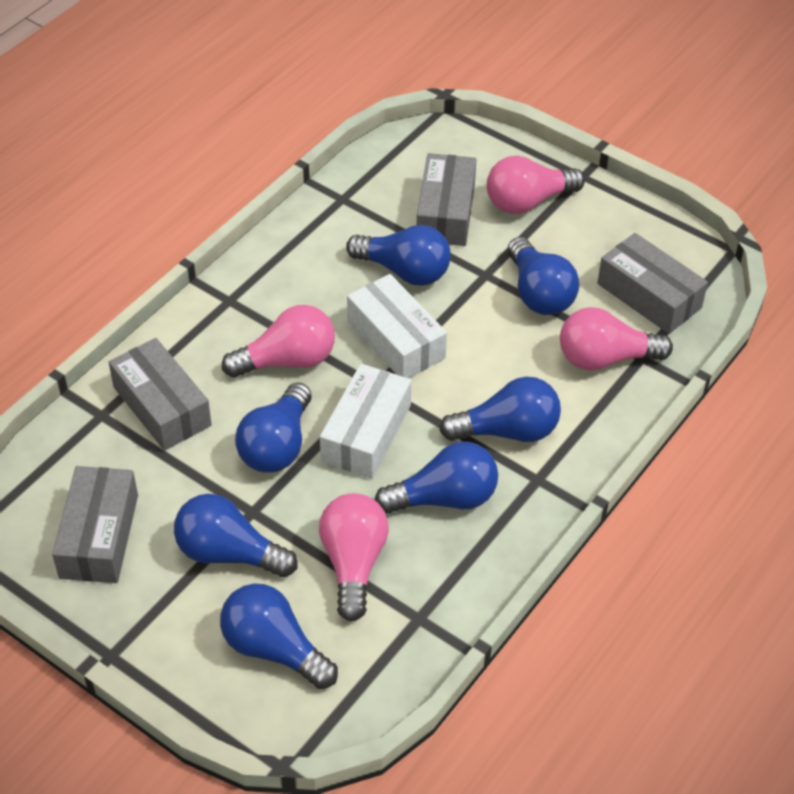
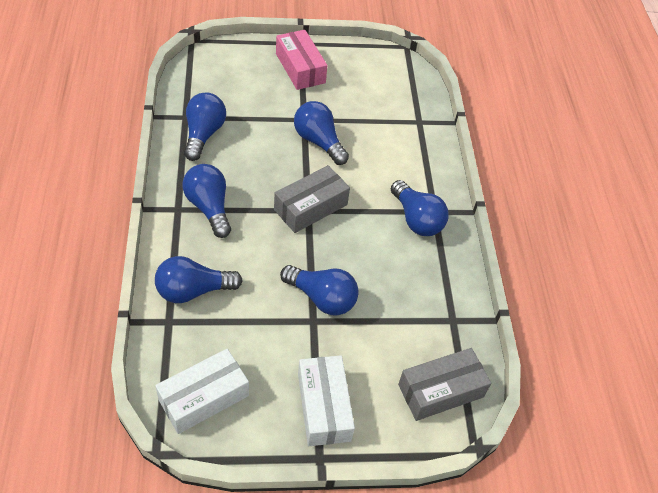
blue light bulb: 7 -> 6
grey box: 4 -> 2
pink box: 0 -> 1
pink light bulb: 4 -> 0

